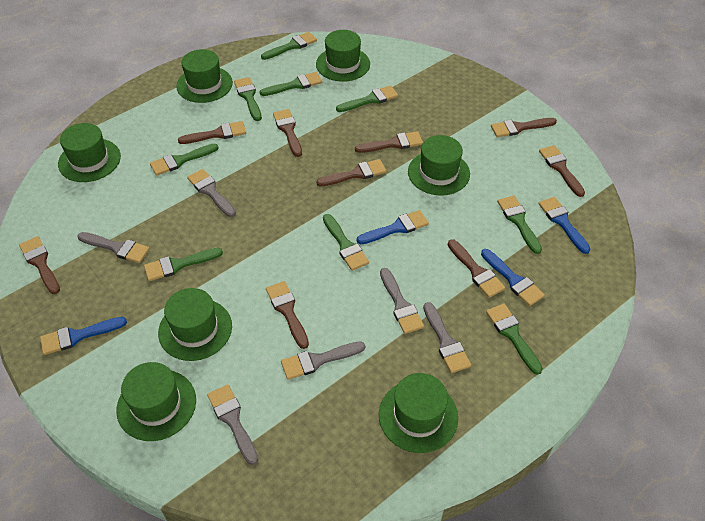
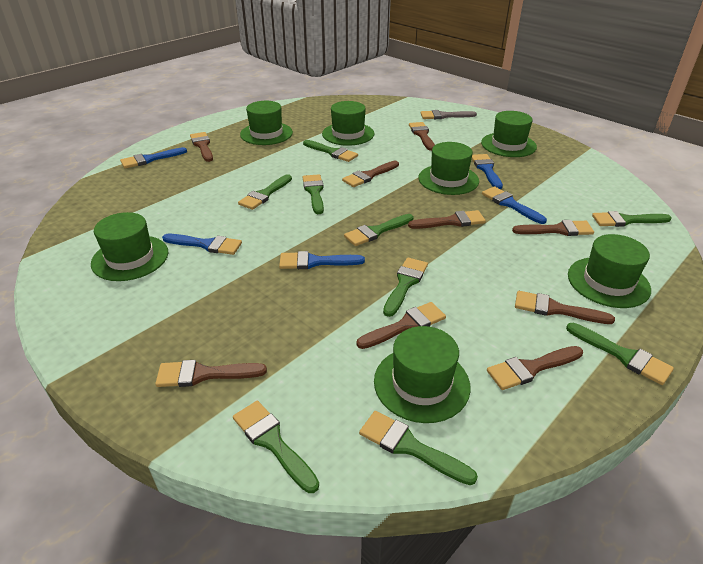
blue brush: 4 -> 5
grey brush: 6 -> 1

